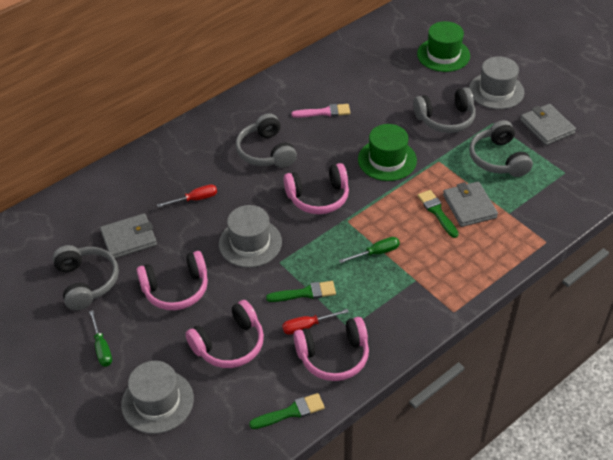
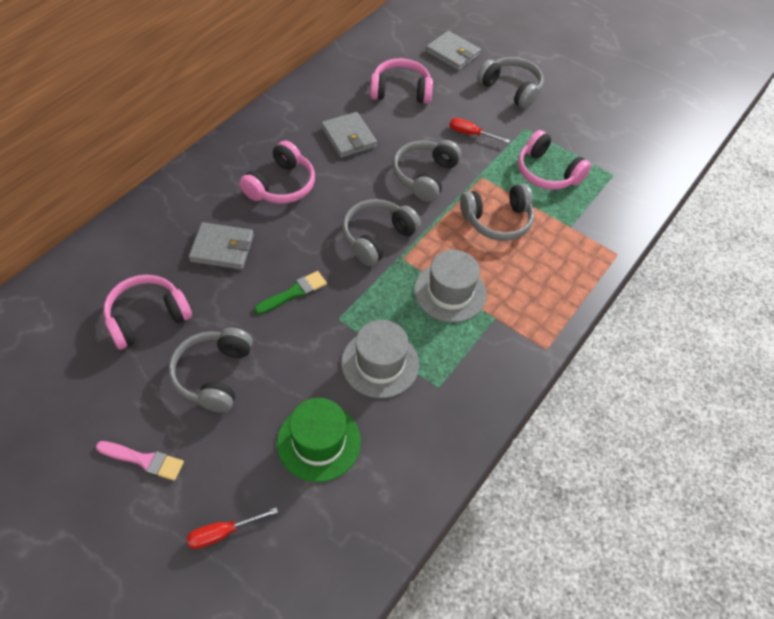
green brush: 3 -> 1
green hat: 2 -> 1
green screwdriver: 2 -> 0
grey hat: 3 -> 2
grey headphones: 4 -> 5

